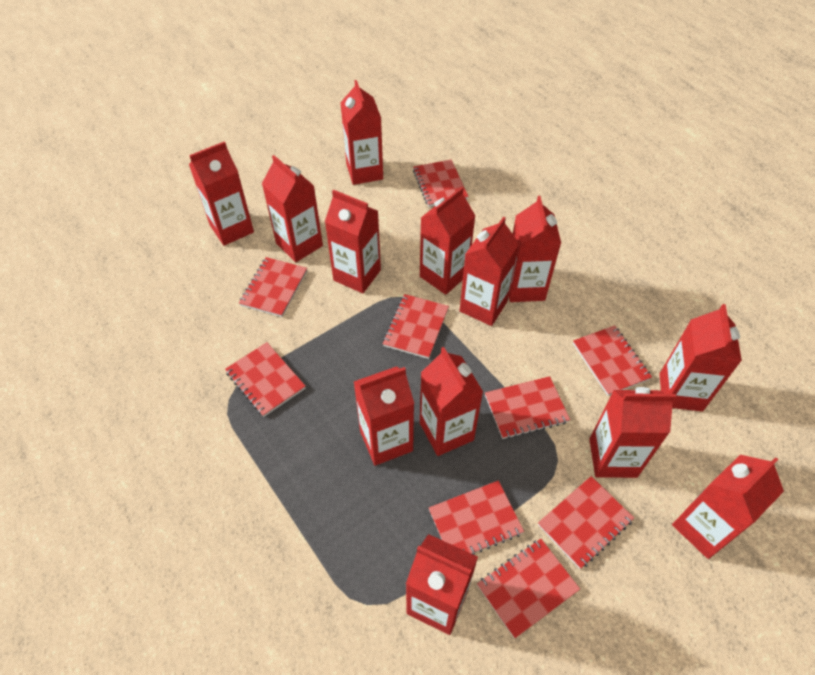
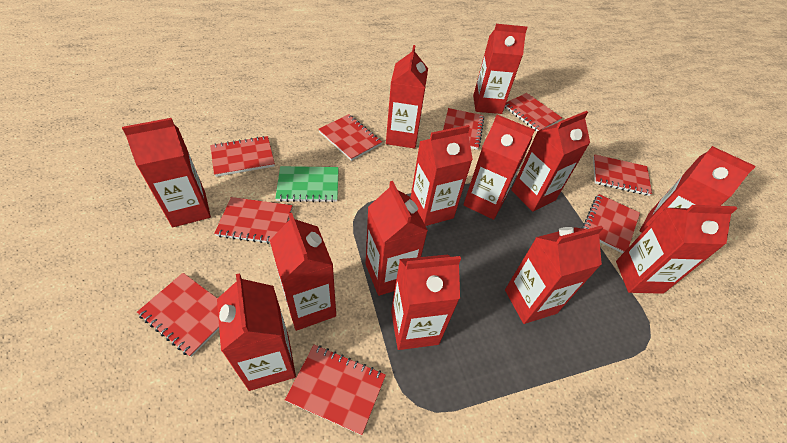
green notebook: 0 -> 1

